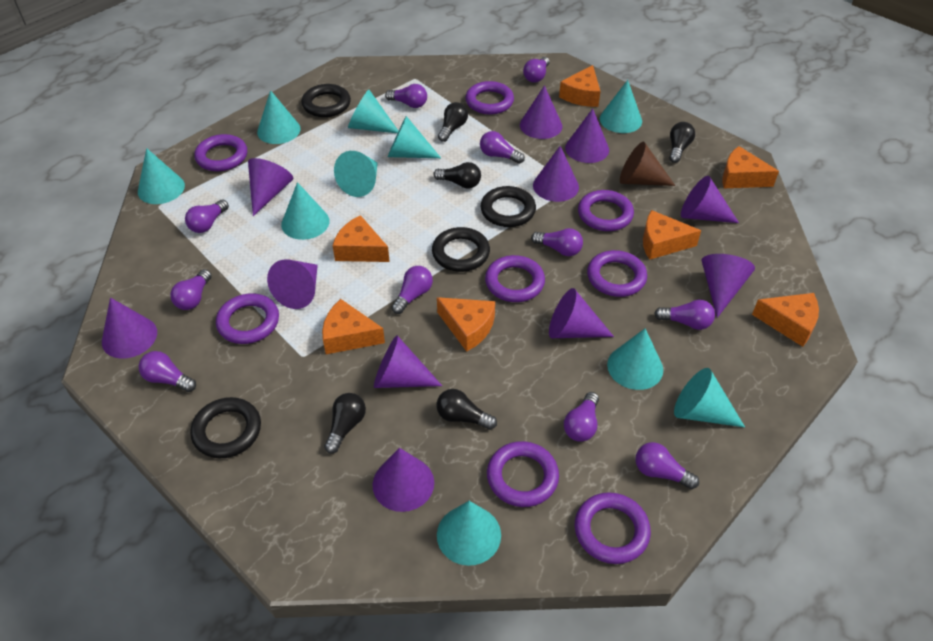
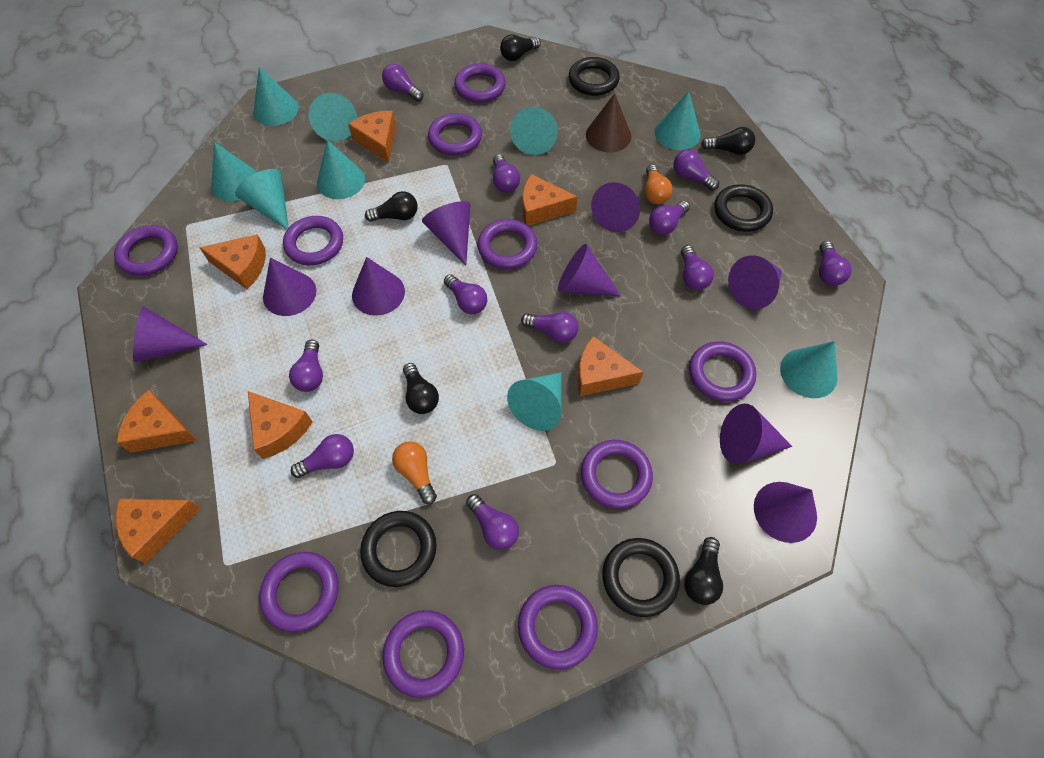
orange light bulb: 0 -> 2
purple cone: 11 -> 9
purple ring: 8 -> 10
turquoise cone: 10 -> 9

